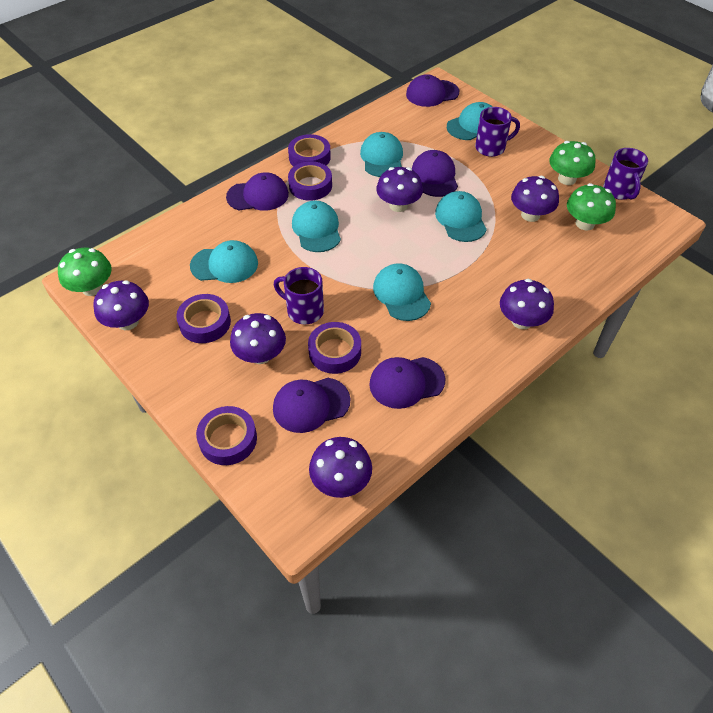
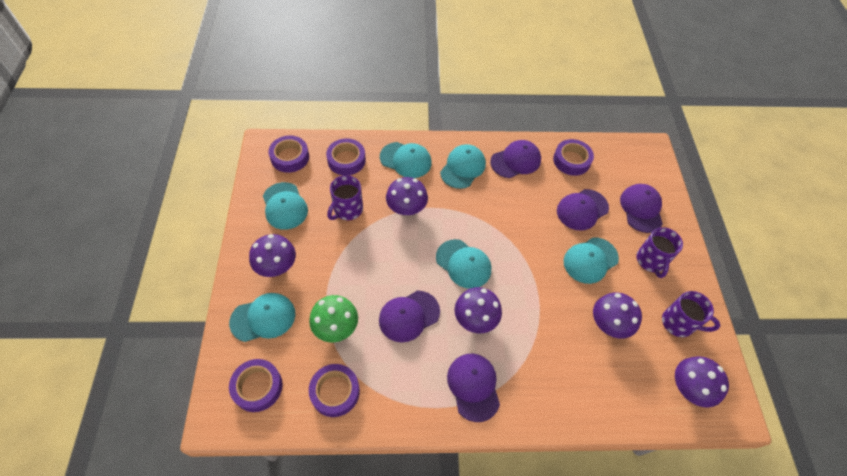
green mushroom: 3 -> 1
purple mushroom: 6 -> 5

